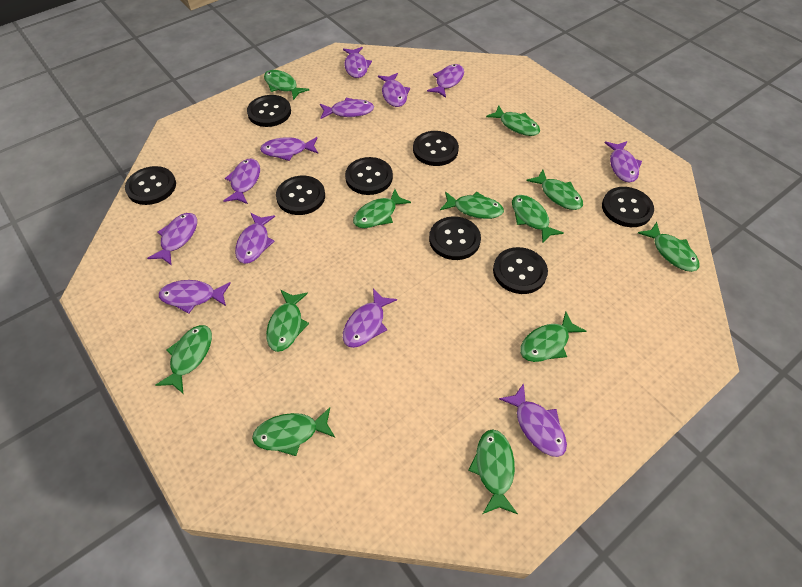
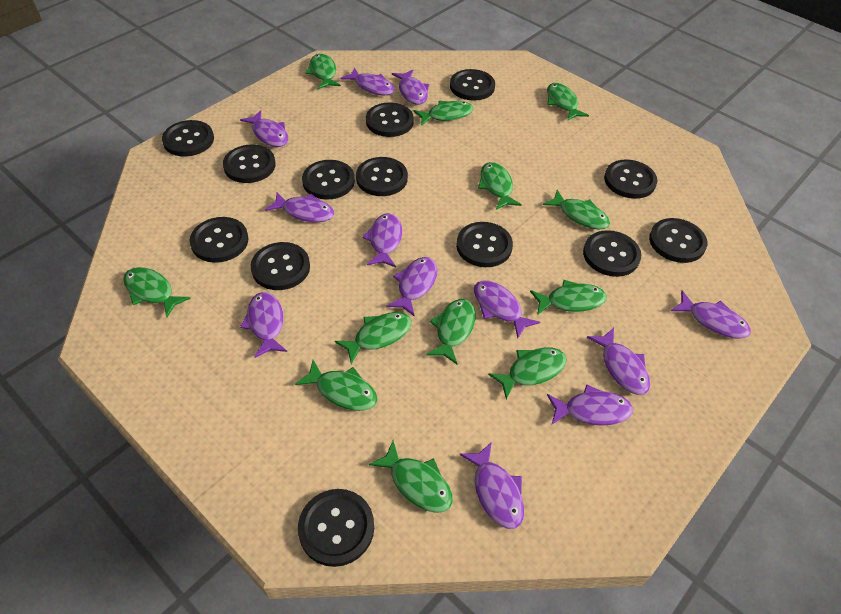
black button: 8 -> 13

